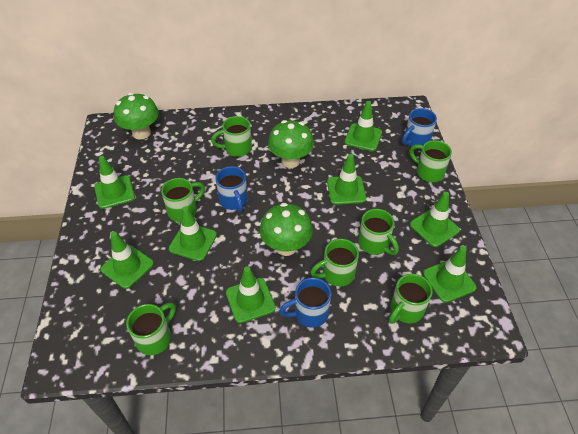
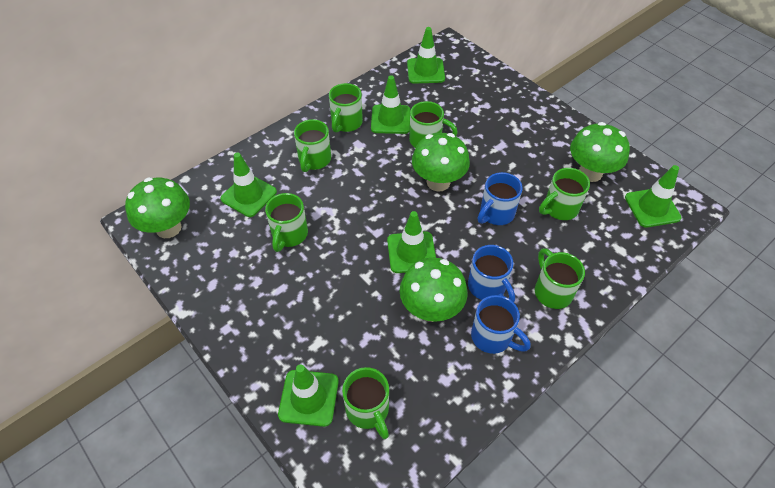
green mushroom: 3 -> 4
green traffic cone: 8 -> 6

